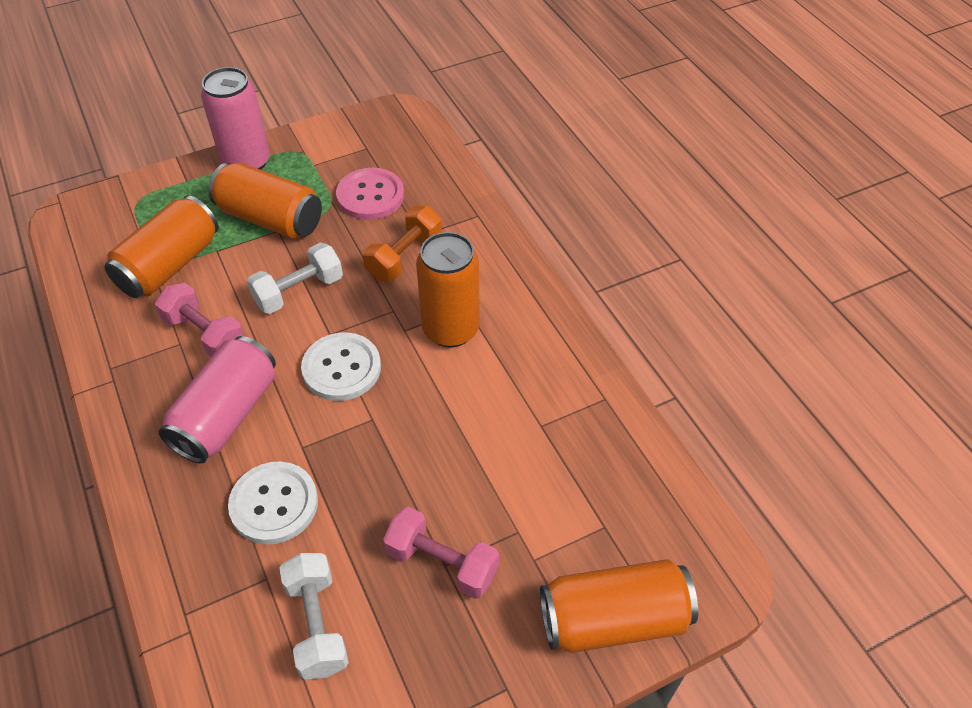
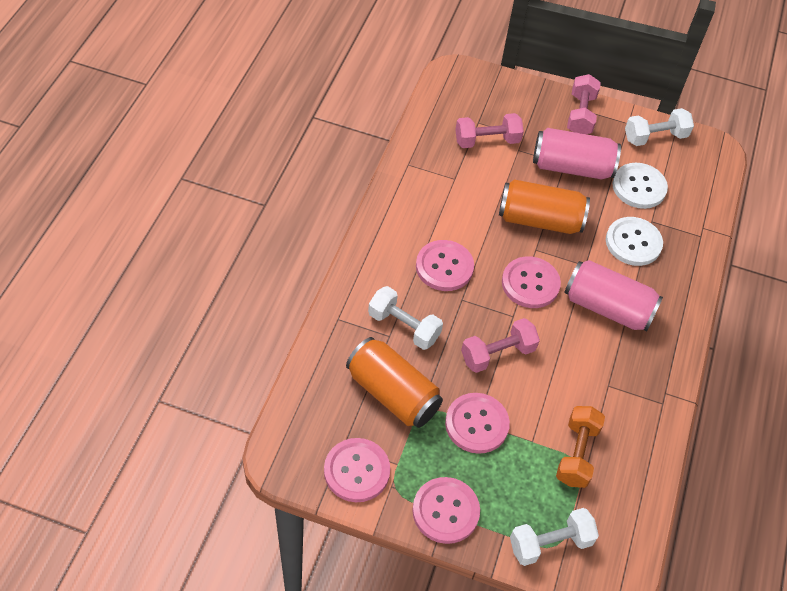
orange can: 4 -> 2
pink button: 1 -> 5
pink dumbbell: 2 -> 3
white dumbbell: 2 -> 3

